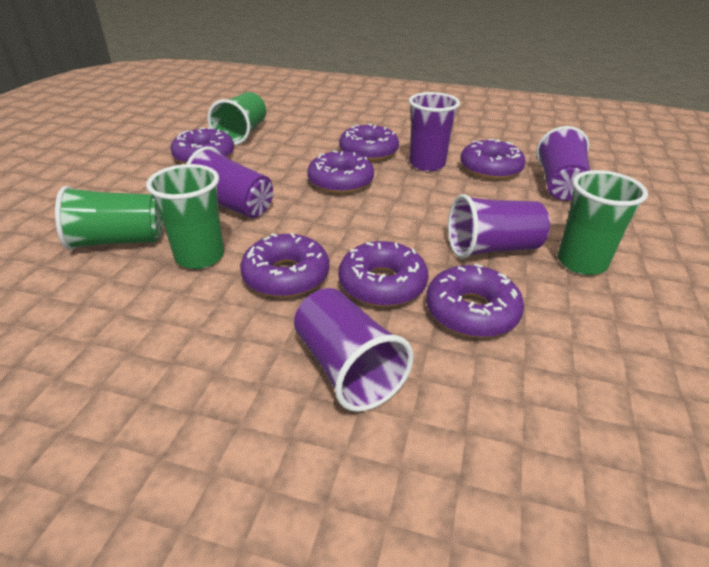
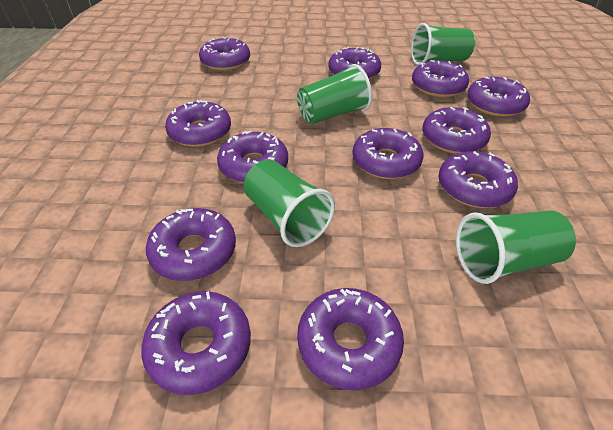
purple cup: 5 -> 0
purple donut: 7 -> 12

